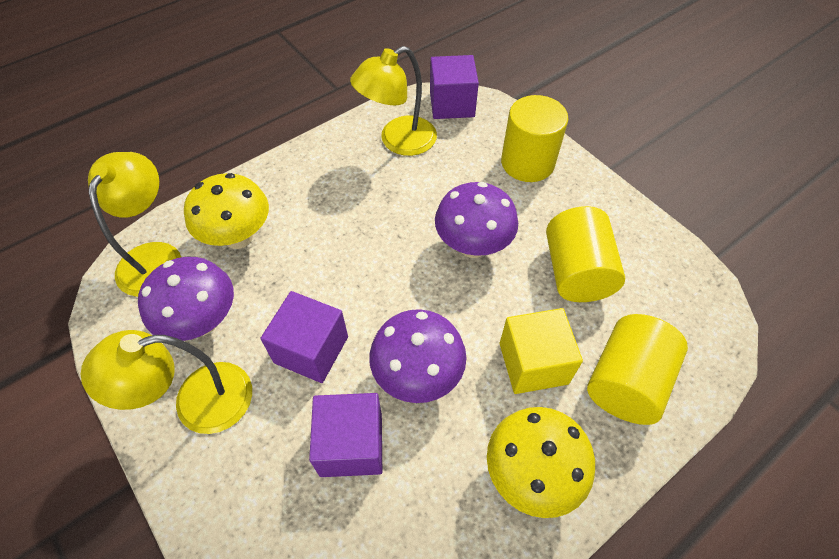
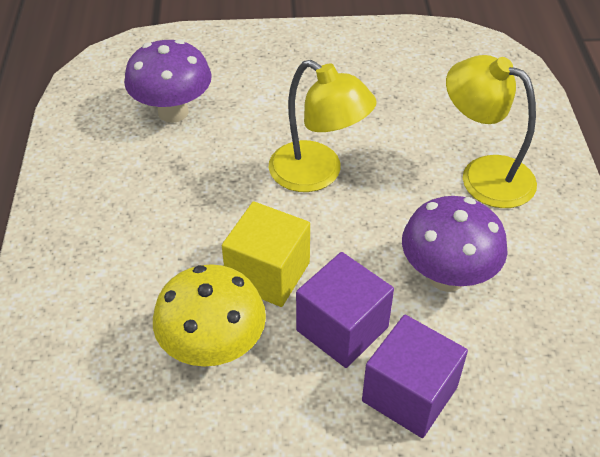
purple cube: 3 -> 2
purple mushroom: 3 -> 2
yellow cylinder: 3 -> 0
yellow lamp: 3 -> 2
yellow mushroom: 2 -> 1

